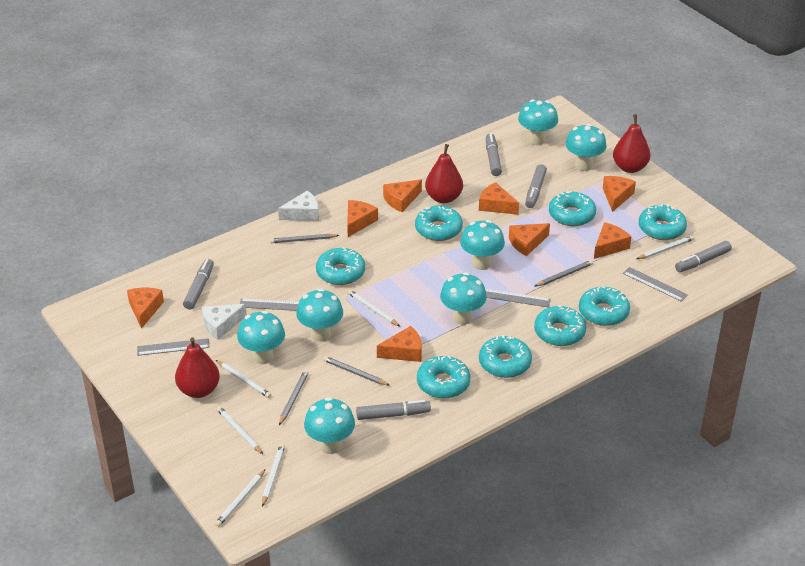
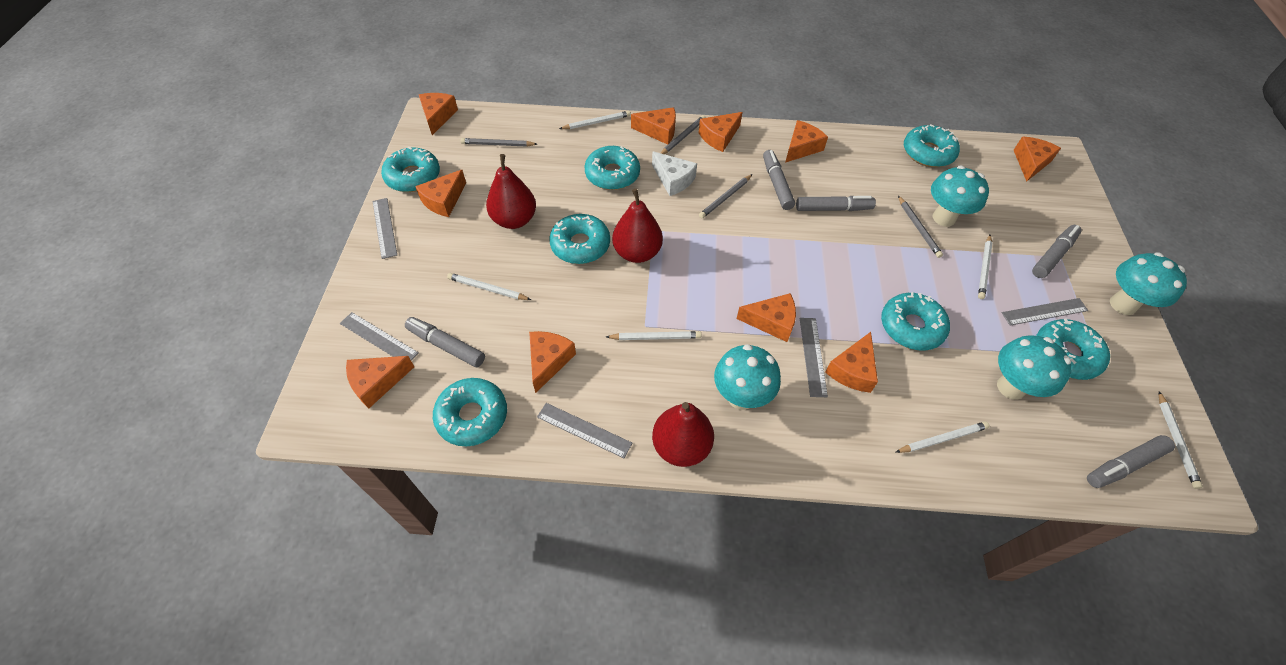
grey ruler: 4 -> 5
orange cheese: 8 -> 10
turquoise donut: 8 -> 7
turquoise mushroom: 7 -> 4
white cheese: 2 -> 1

